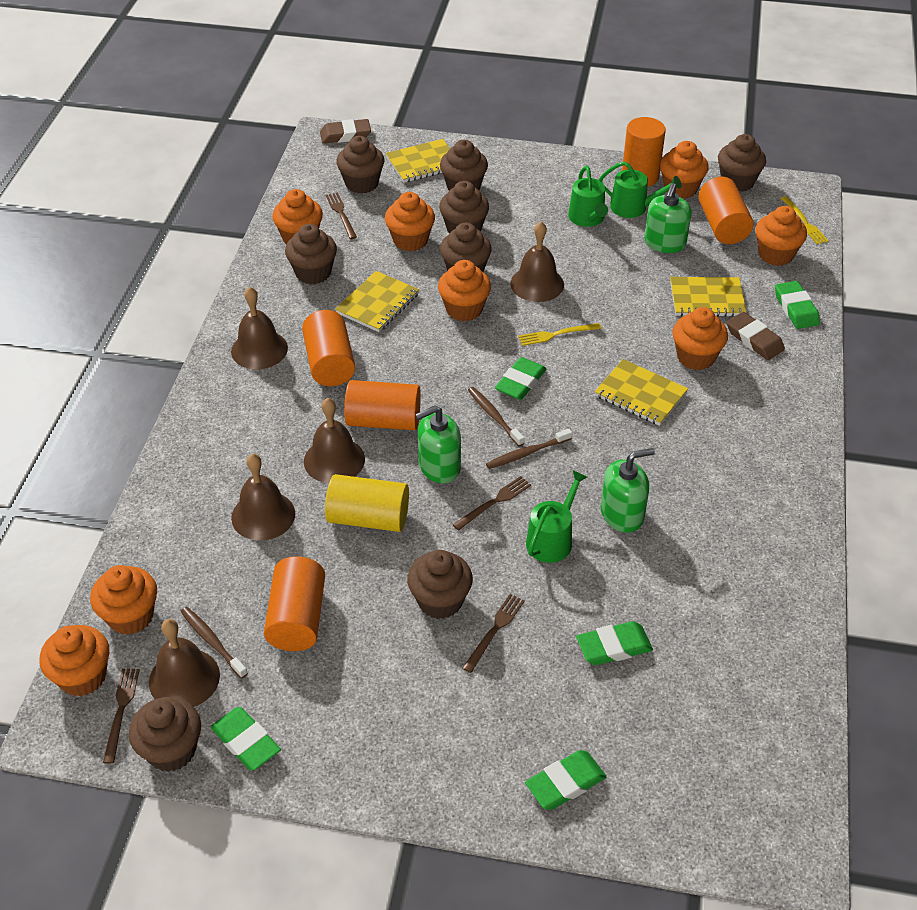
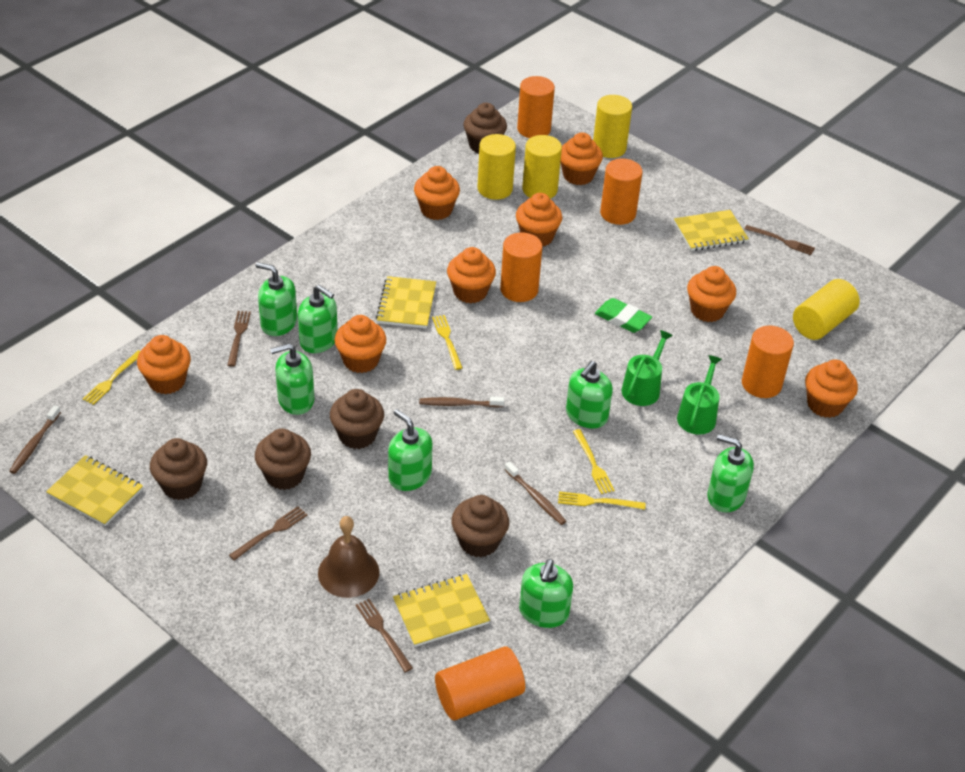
brown bell: 5 -> 1
brown cupcake: 8 -> 5
brown eraser: 2 -> 0
green eraser: 5 -> 1
green soap dispenser: 3 -> 7
green watering can: 3 -> 2
yellow cylinder: 1 -> 4
yellow fork: 2 -> 4

